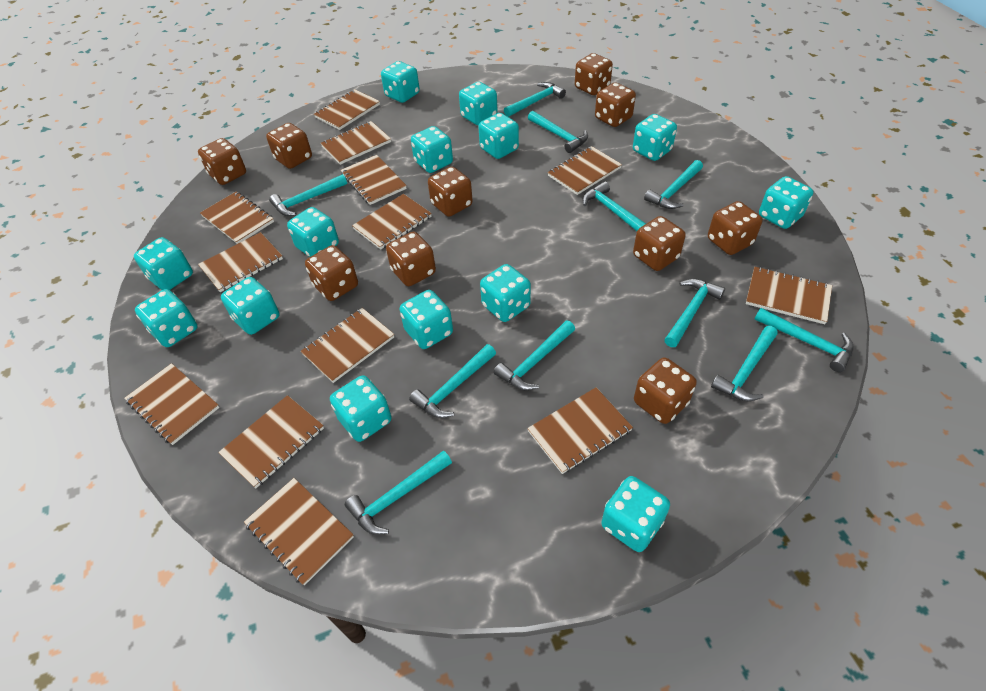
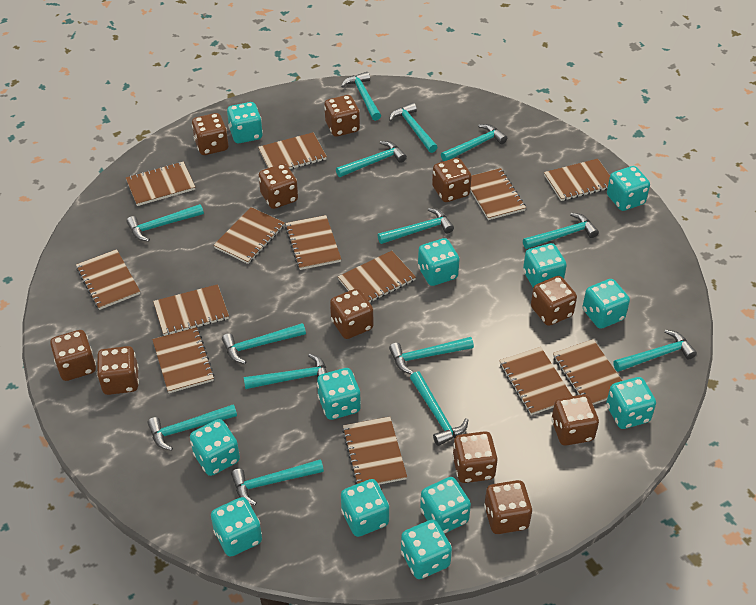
brown dice: 10 -> 11
turquoise dice: 14 -> 12
turquoise hammer: 11 -> 14

